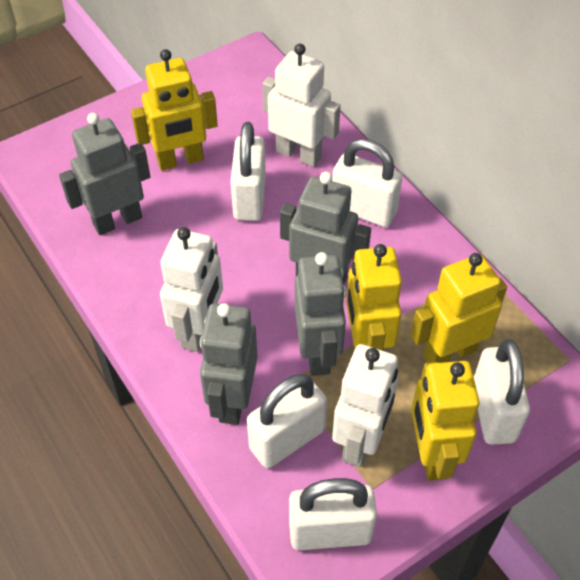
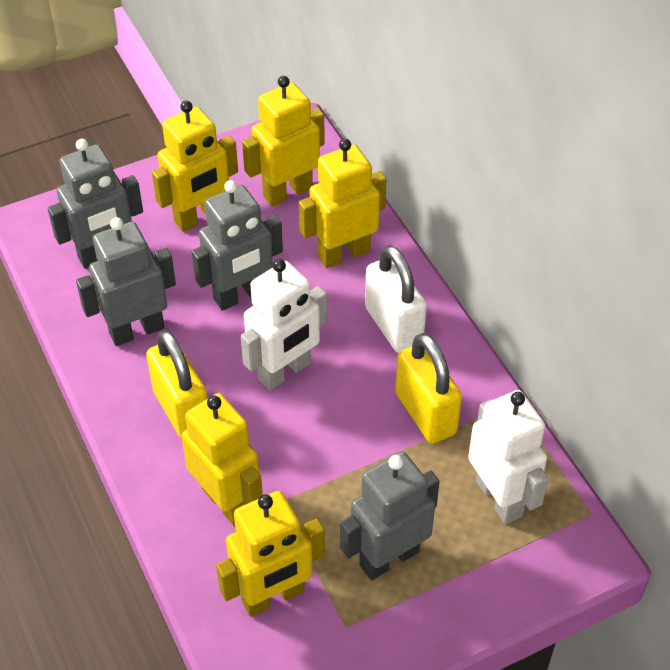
white padlock: 5 -> 1
white robot: 3 -> 2
yellow padlock: 0 -> 2
yellow robot: 4 -> 5

